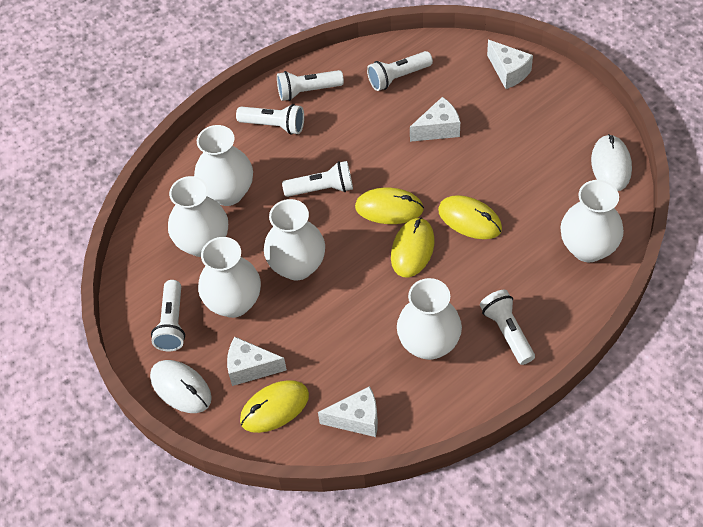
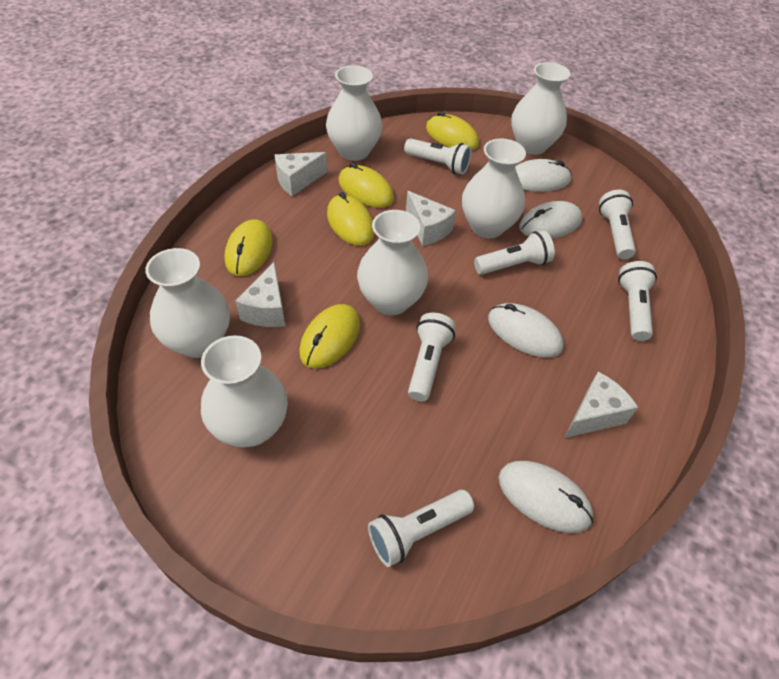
white mouse: 2 -> 4
yellow mouse: 4 -> 5

